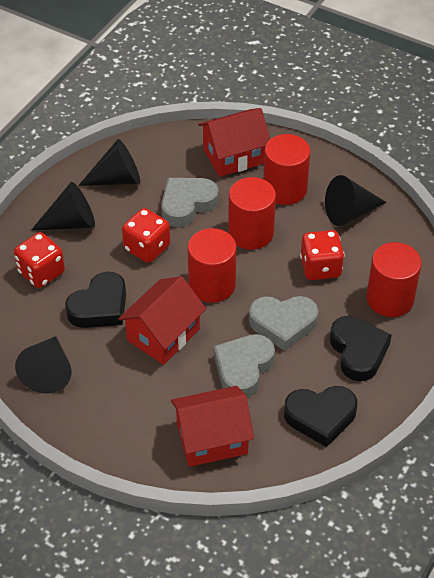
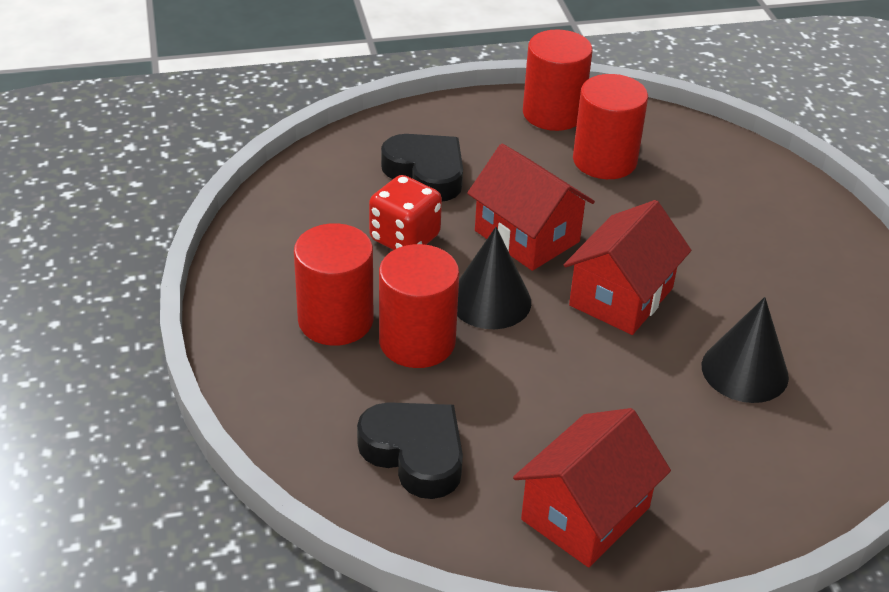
black cone: 4 -> 2
black heart: 3 -> 2
grey heart: 3 -> 0
red dice: 3 -> 1

